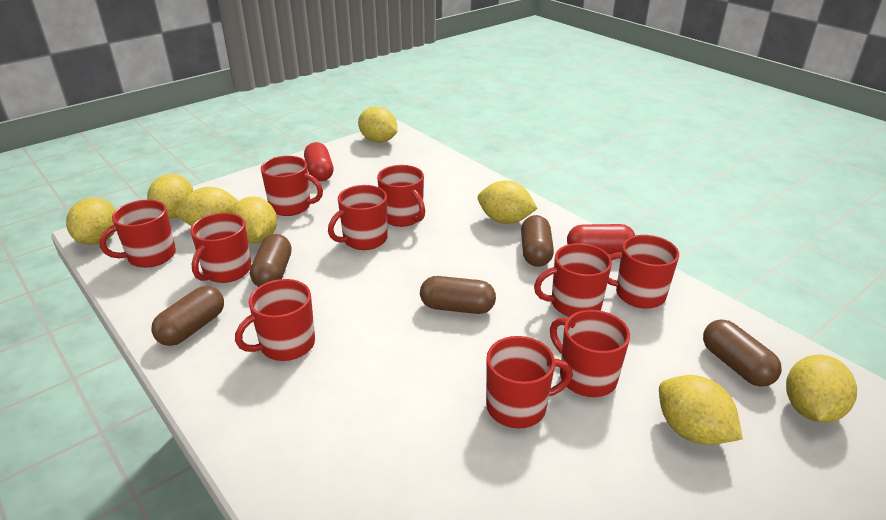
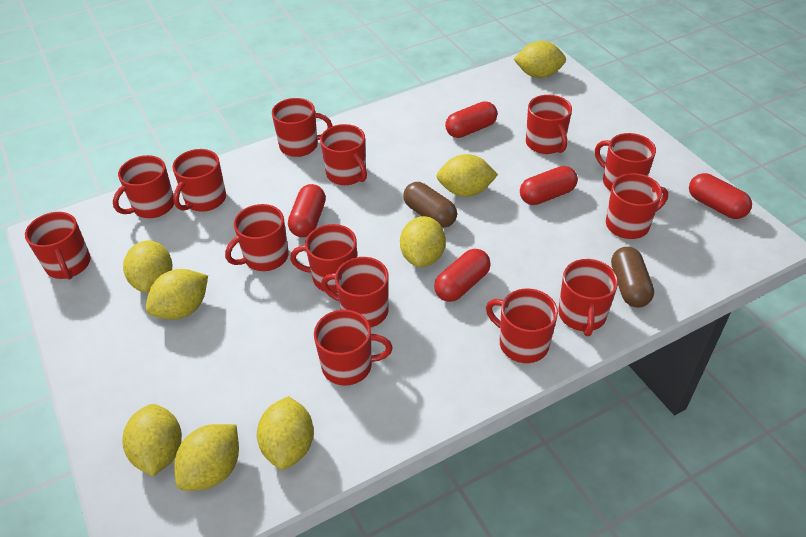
brown capsule: 5 -> 2
red capsule: 2 -> 5
red mug: 10 -> 14

